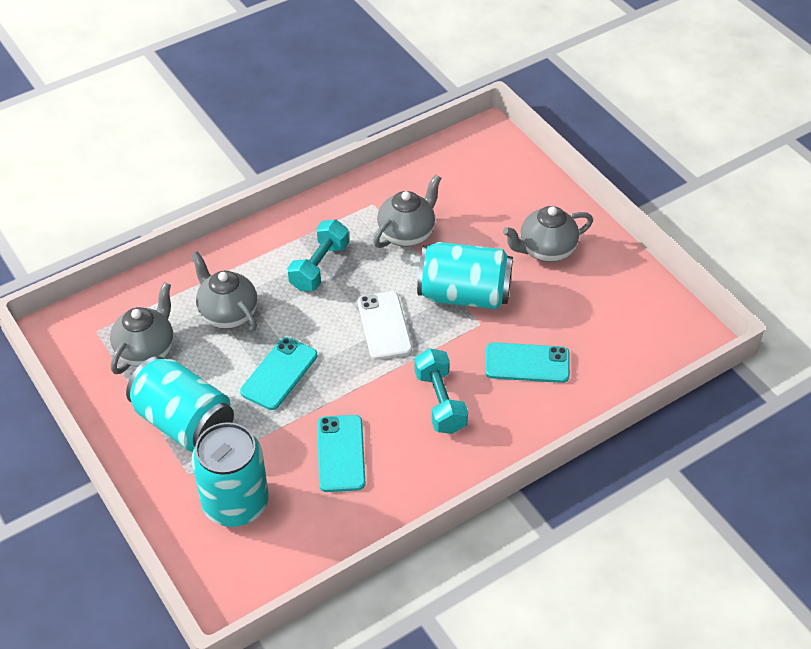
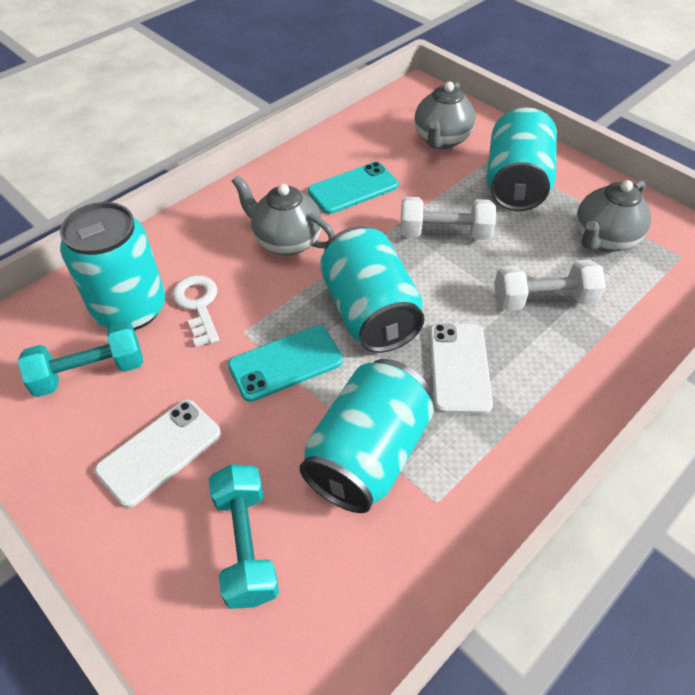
grey teapot: 4 -> 3
turquoise can: 3 -> 4
turquoise phone: 3 -> 2
white dumbbell: 0 -> 2
white key: 0 -> 1
white phone: 1 -> 2

